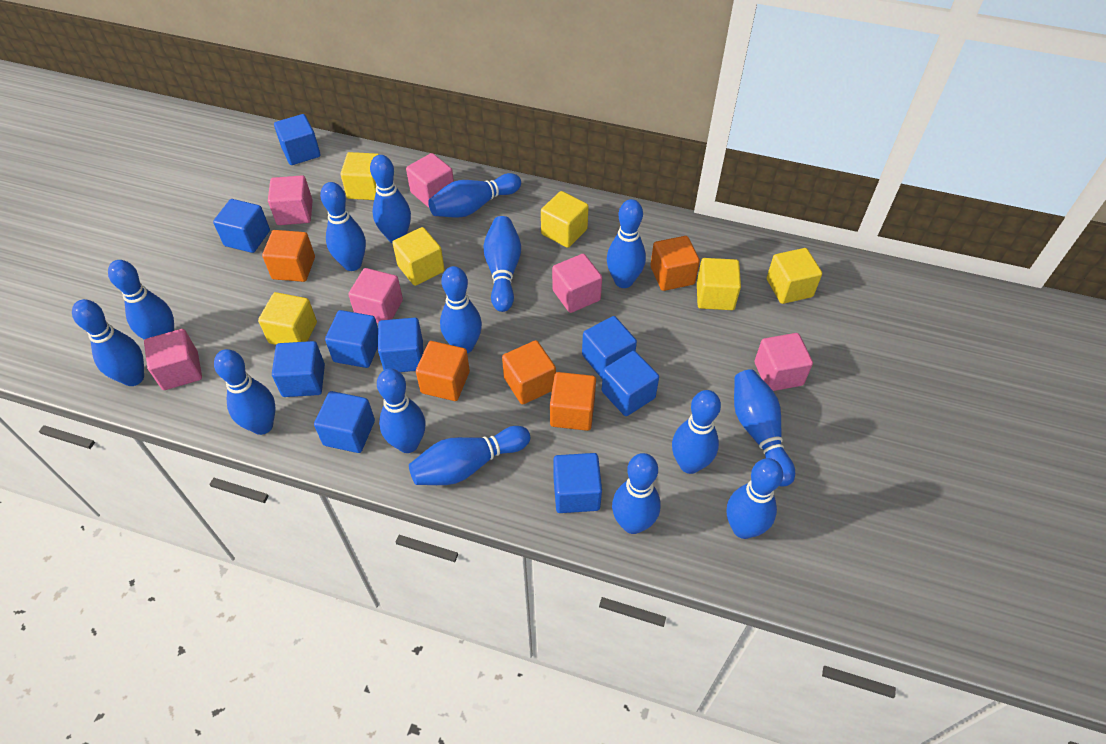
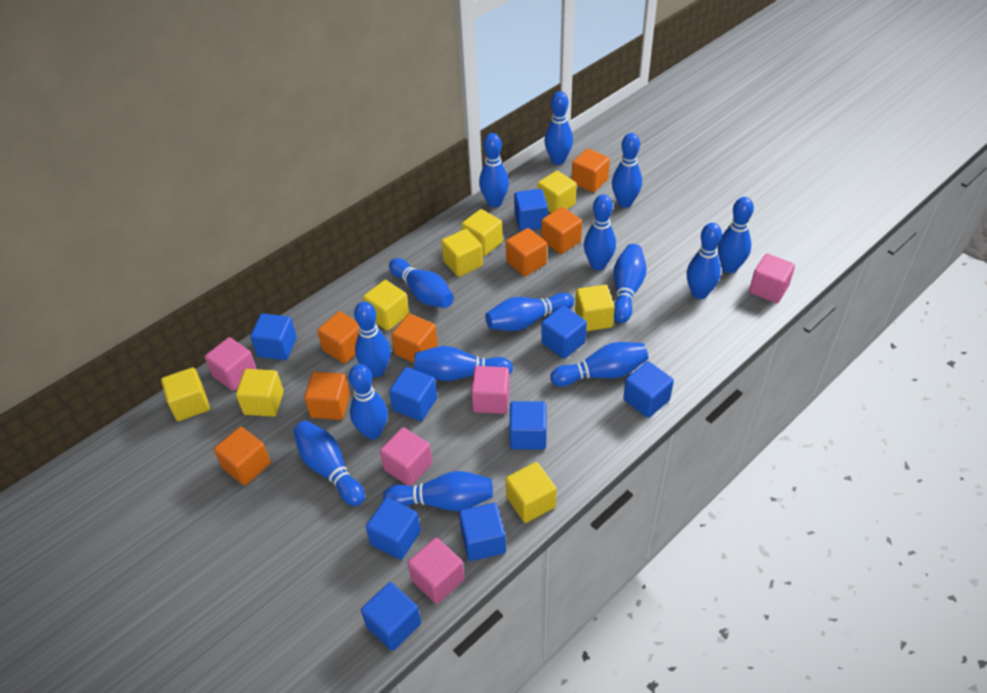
orange cube: 5 -> 7
pink cube: 6 -> 5
yellow cube: 6 -> 8

